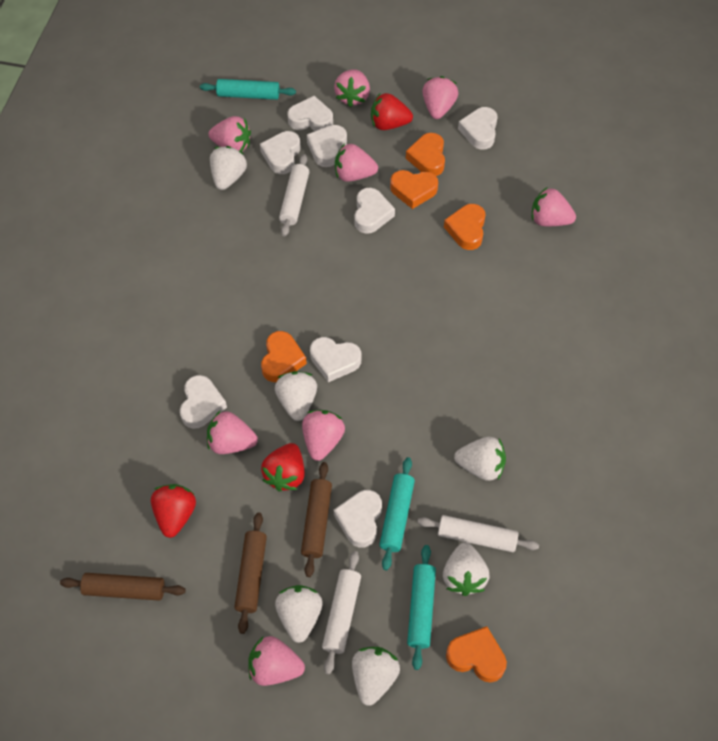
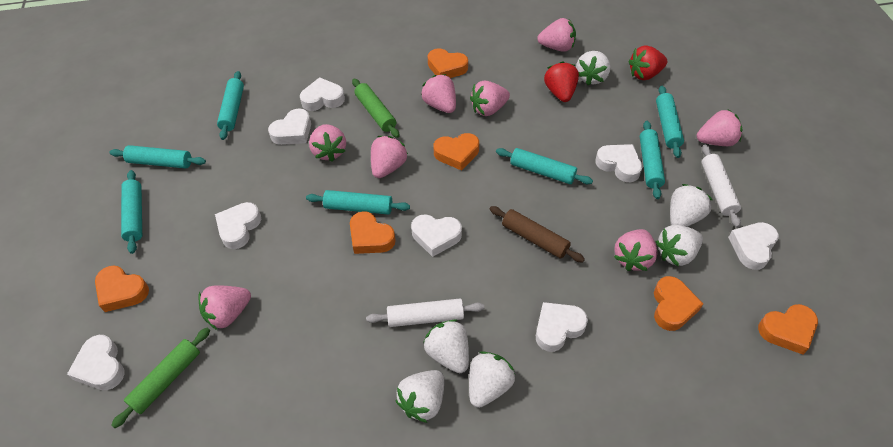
brown rolling pin: 3 -> 1
green rolling pin: 0 -> 2
orange heart: 5 -> 6
red strawberry: 3 -> 2
turquoise rolling pin: 3 -> 7
white rolling pin: 3 -> 2

